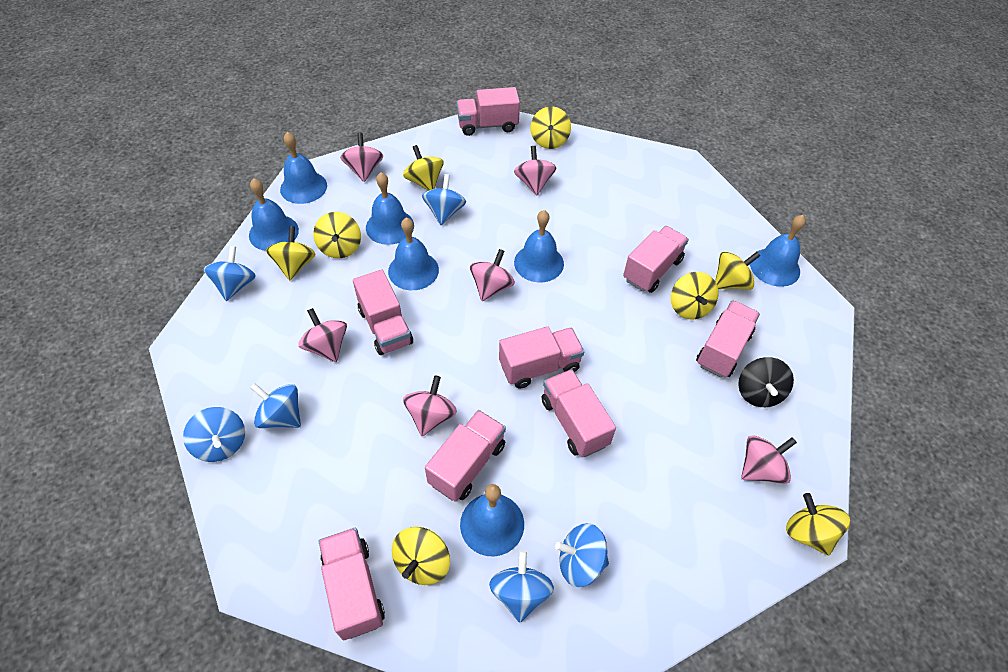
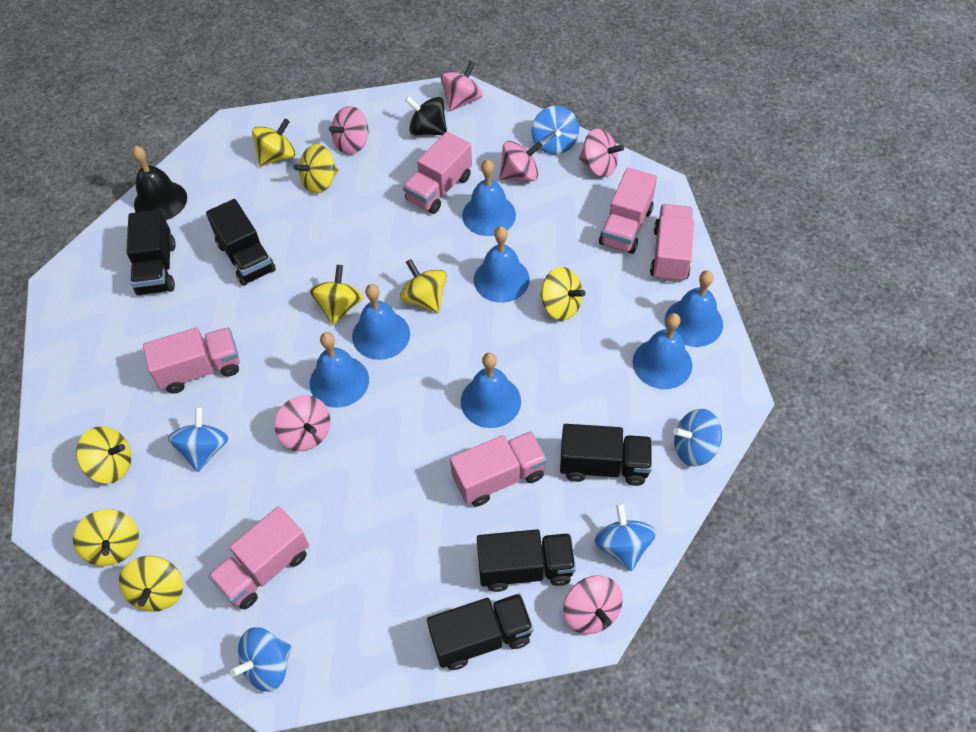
black bell: 0 -> 1
black truck: 0 -> 5
blue spinning top: 6 -> 5
pink truck: 8 -> 6

